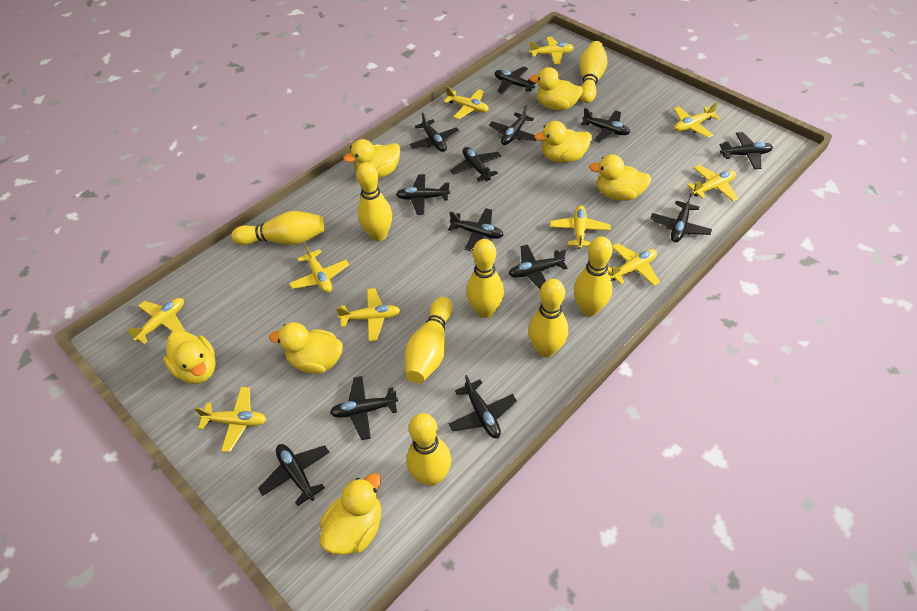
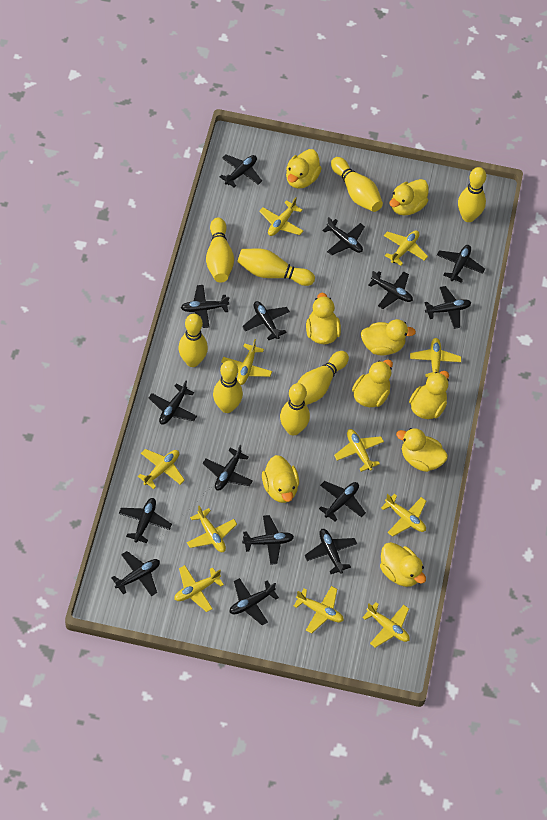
black plane: 13 -> 15
yellow duck: 7 -> 9
yellow plane: 10 -> 11

